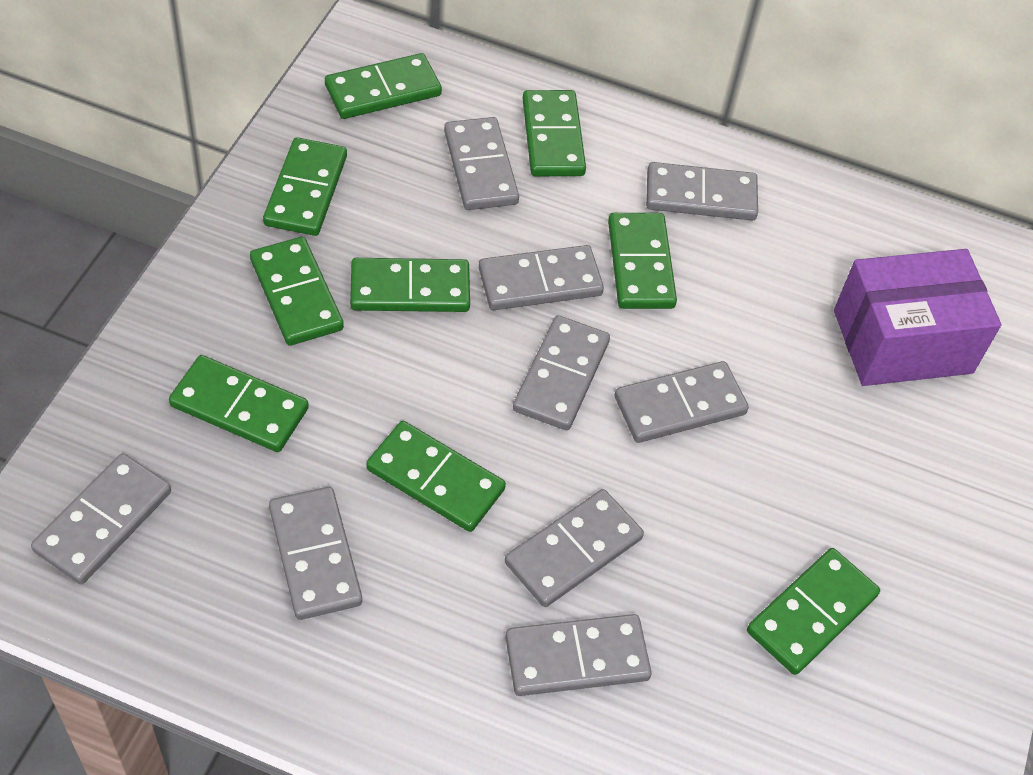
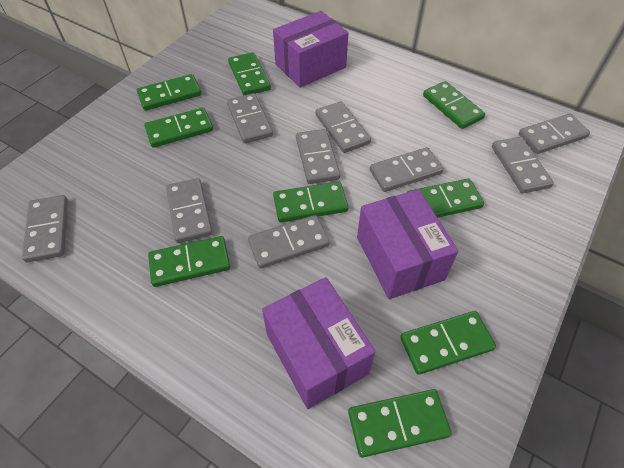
purple box: 1 -> 3

